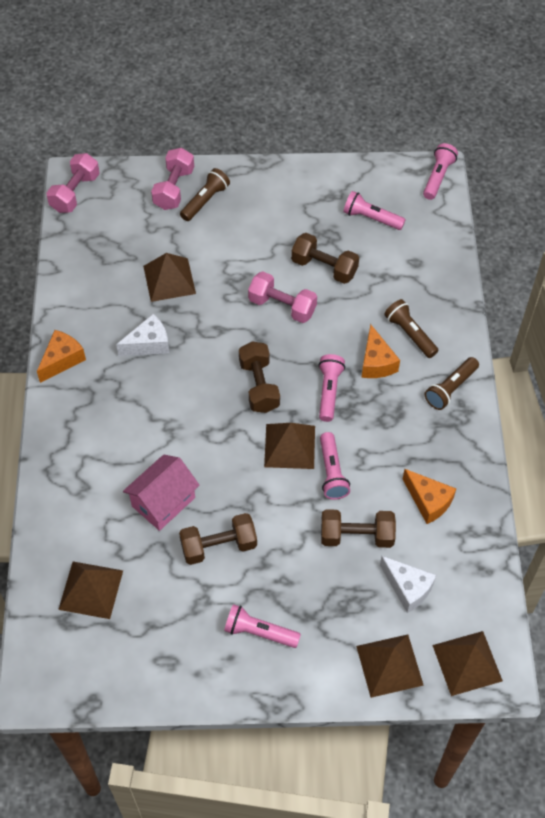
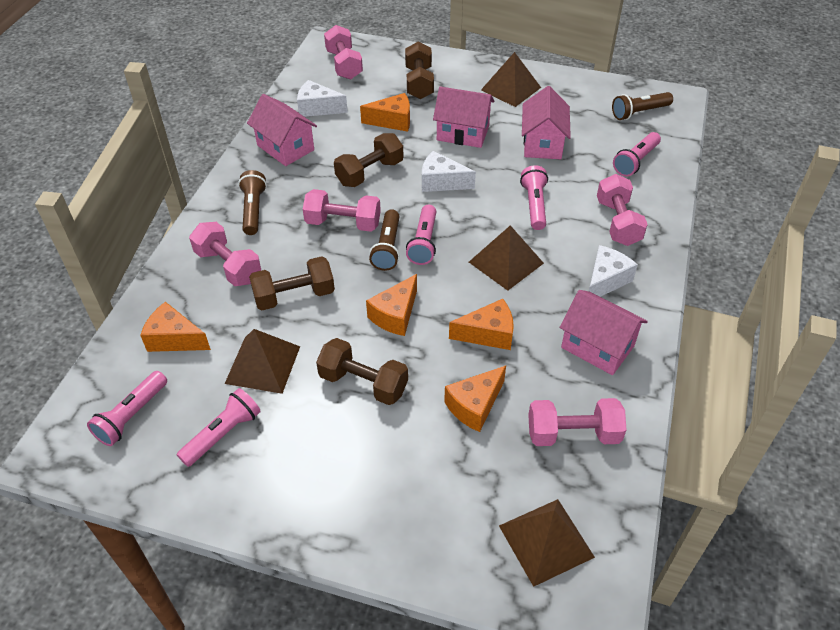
brown pyramid: 5 -> 4
orange cheese: 3 -> 5
pink dumbbell: 3 -> 5
pink house: 1 -> 4
white cheese: 2 -> 3

